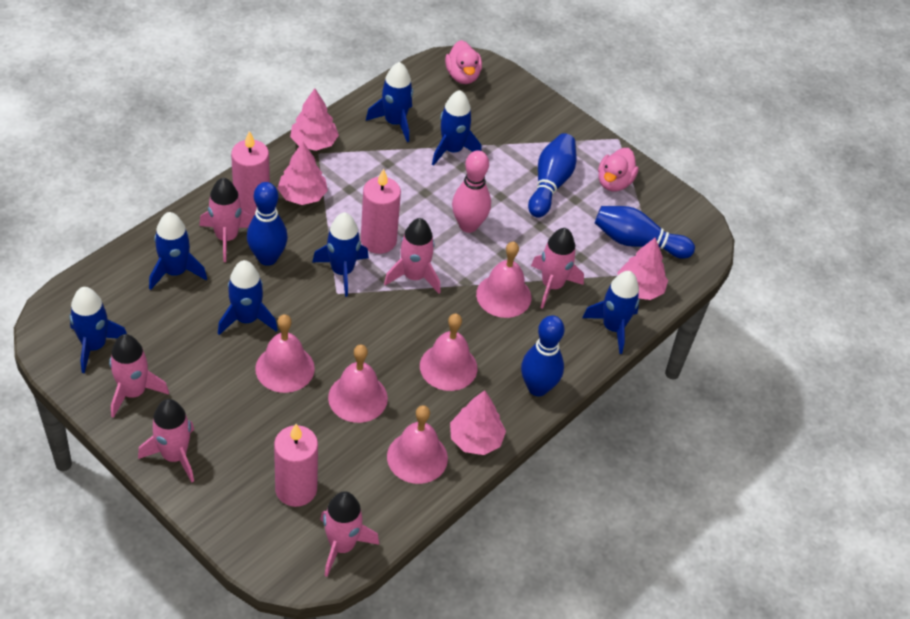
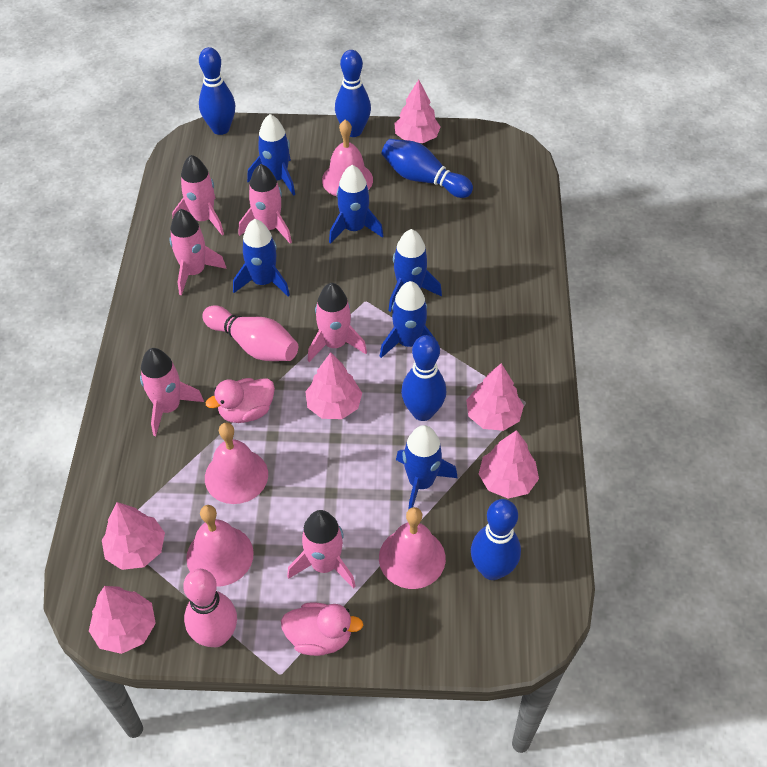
blue bowling pin: 4 -> 5
blue rocket: 7 -> 6
pink bell: 5 -> 4
pink bowling pin: 1 -> 2
pink candle: 3 -> 0
pink tree: 4 -> 6

